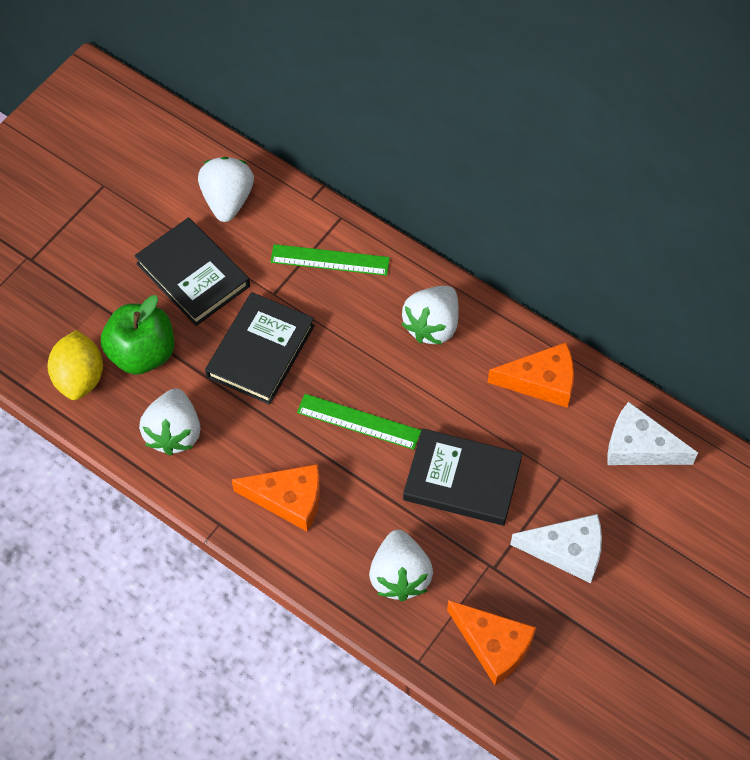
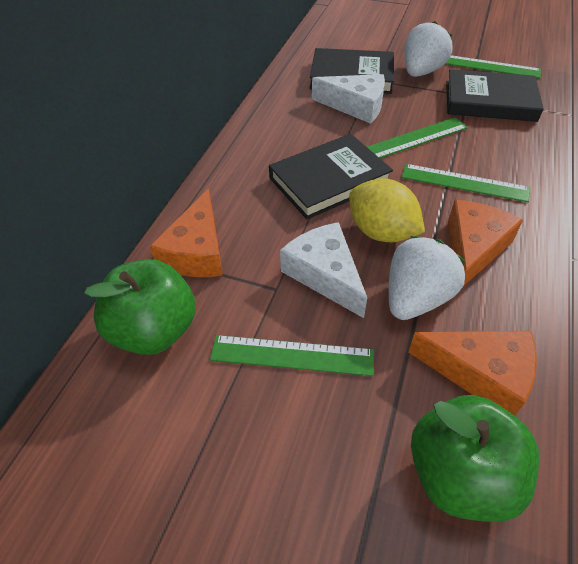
green apple: 1 -> 2
green ruler: 2 -> 4
white strawberry: 4 -> 2

